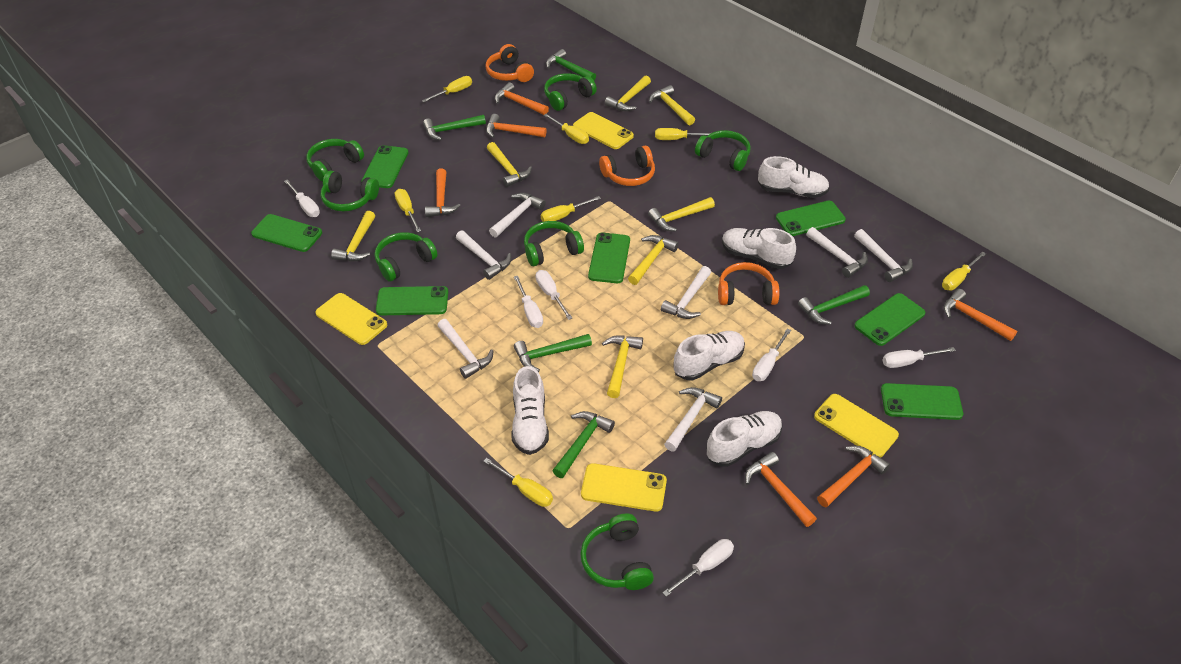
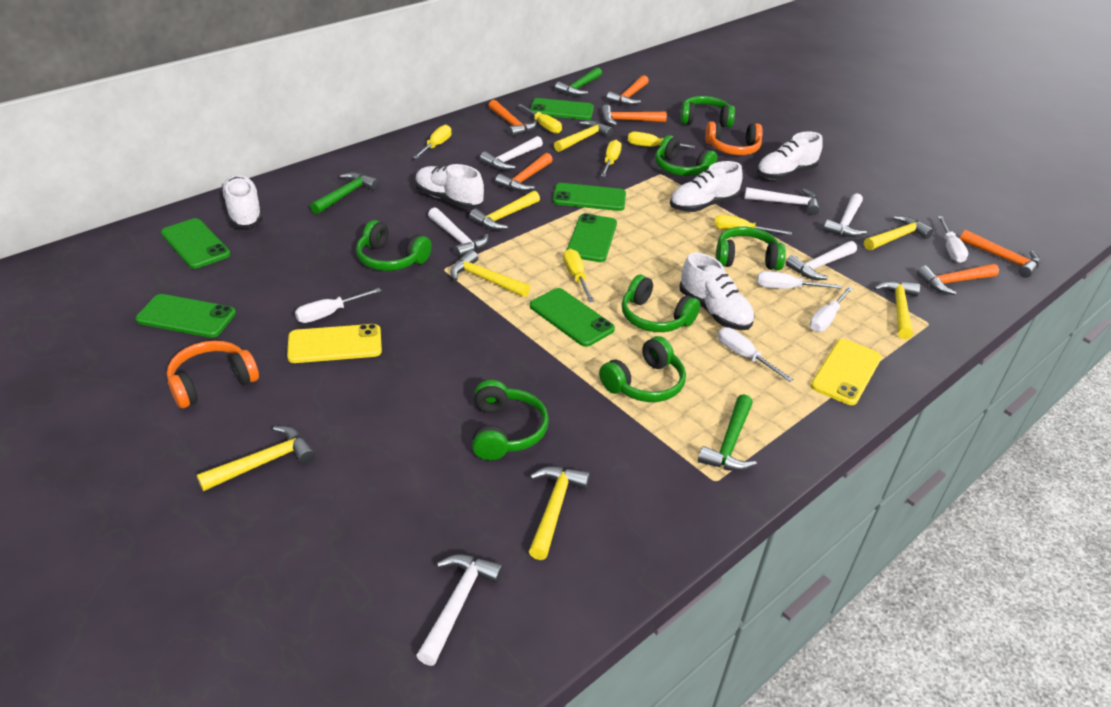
green hammer: 5 -> 3
green phone: 7 -> 6
orange headphones: 3 -> 2
white hammer: 7 -> 6
white screwdriver: 6 -> 5
yellow phone: 4 -> 2
yellow screwdriver: 7 -> 6

